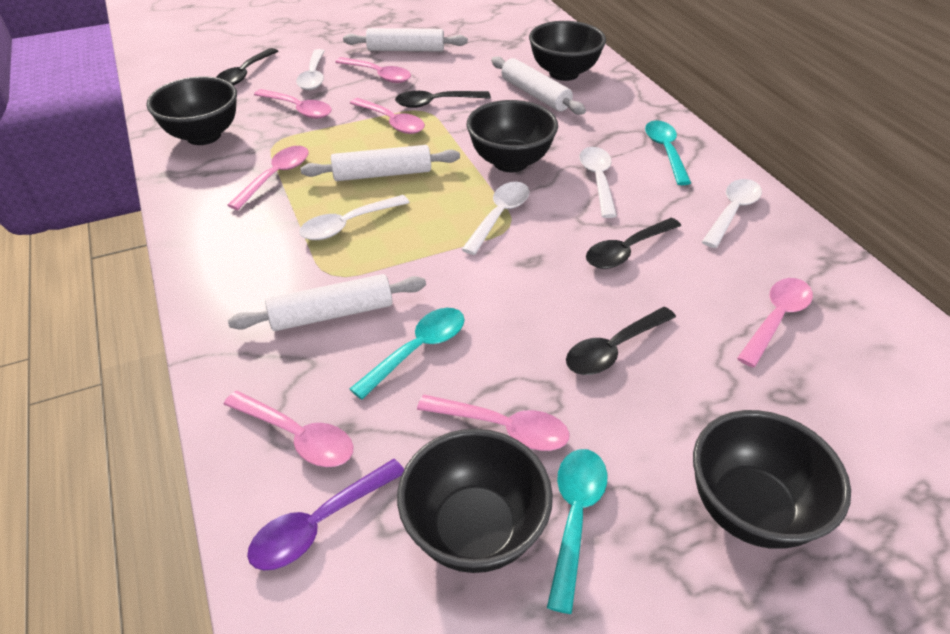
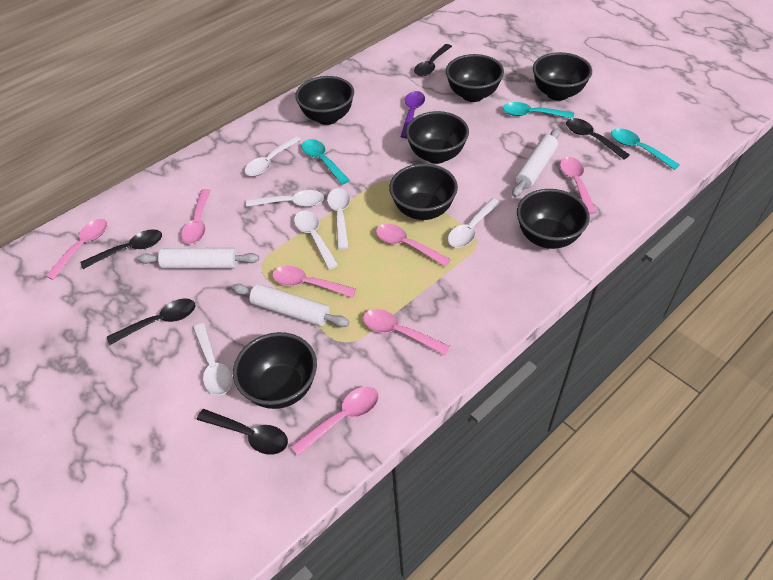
black bowl: 5 -> 7
black spoon: 4 -> 5
white rolling pin: 4 -> 3
white spoon: 5 -> 6

